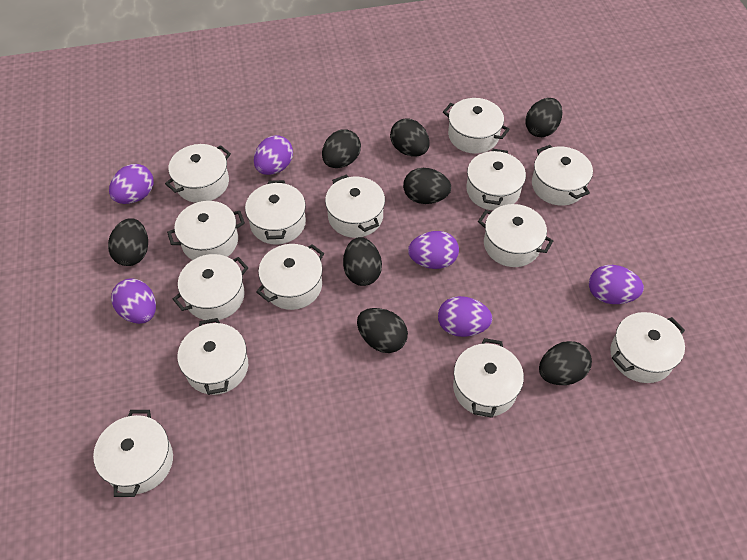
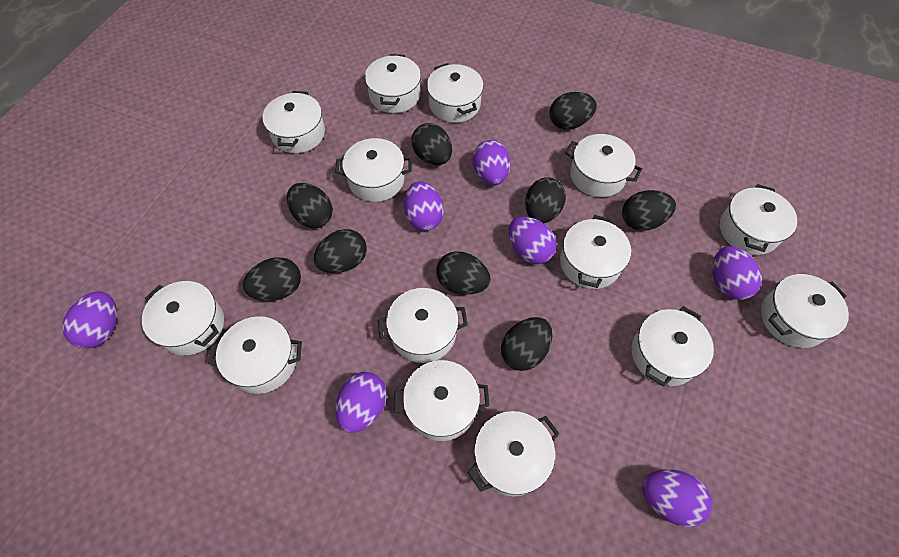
black egg: 8 -> 9
purple egg: 6 -> 7

